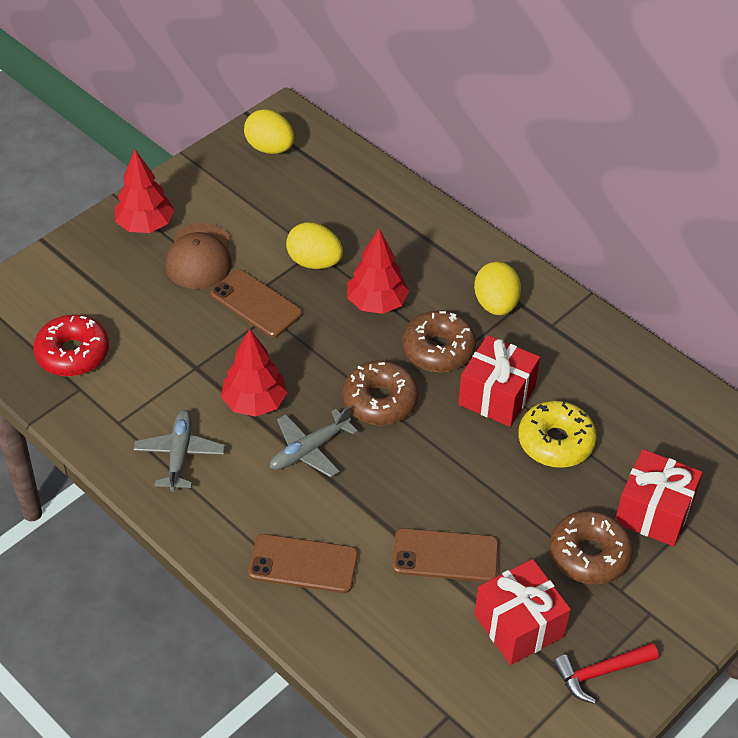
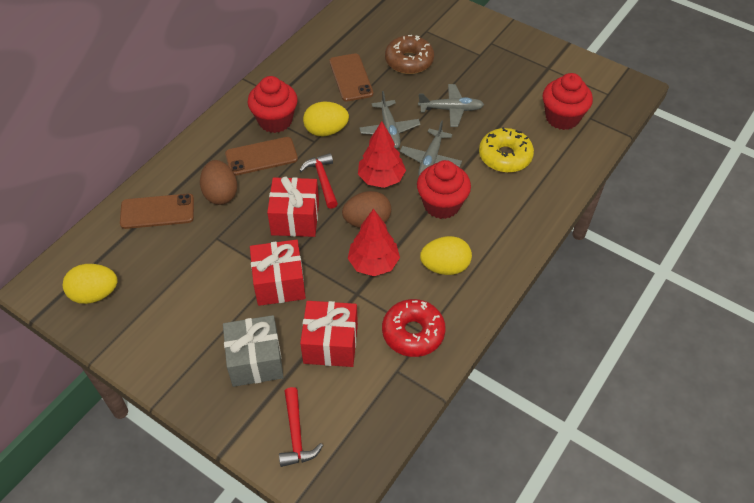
brown cap: 1 -> 0
brown donut: 3 -> 1
brown egg: 0 -> 2
grey gift: 0 -> 1
grey plane: 2 -> 3
red cupcake: 0 -> 3
red hammer: 1 -> 2
red tree: 3 -> 2

